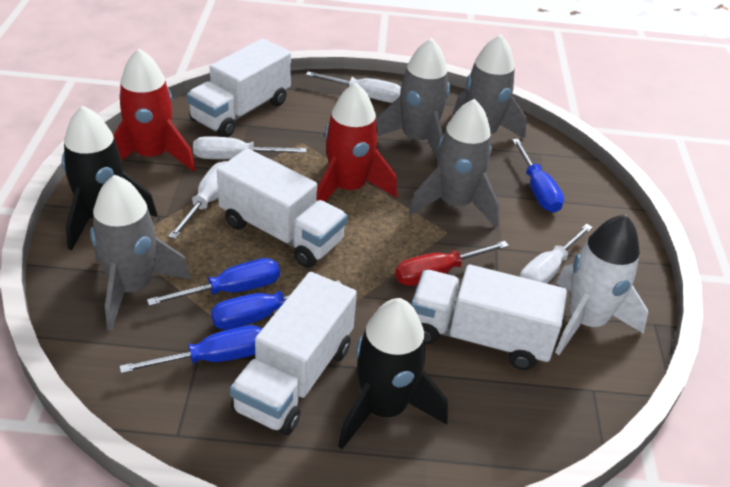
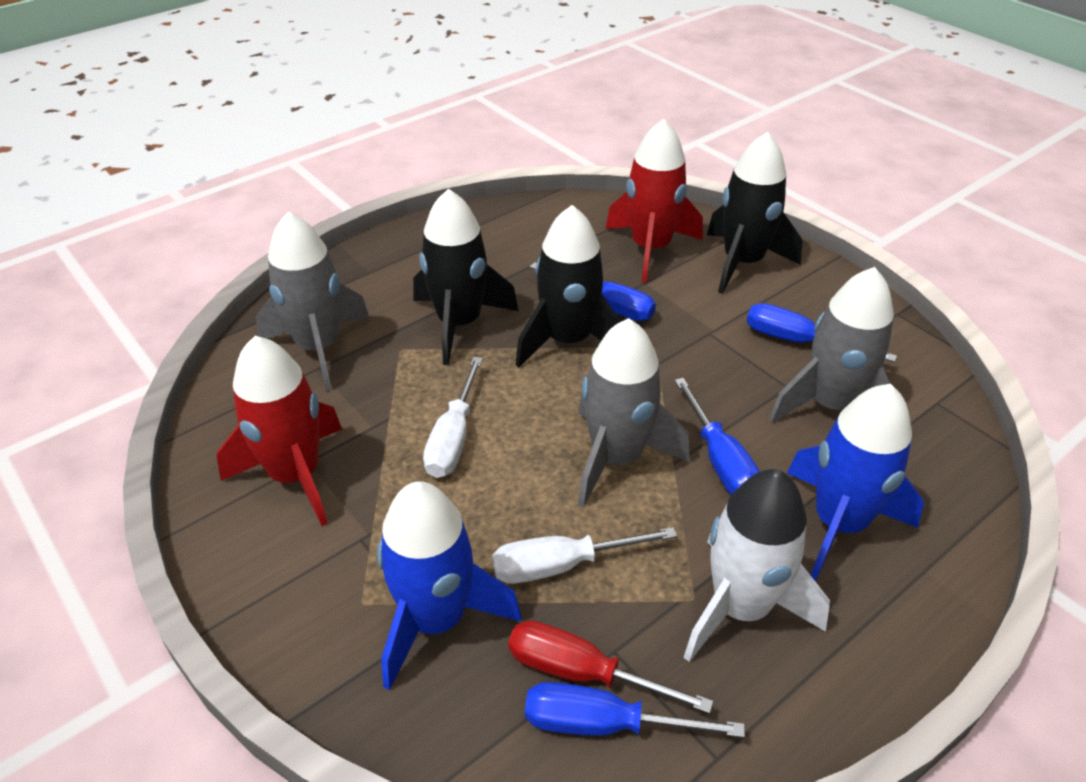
black rocket: 2 -> 3
blue rocket: 0 -> 2
grey rocket: 4 -> 3
white screwdriver: 4 -> 2
white truck: 4 -> 0

